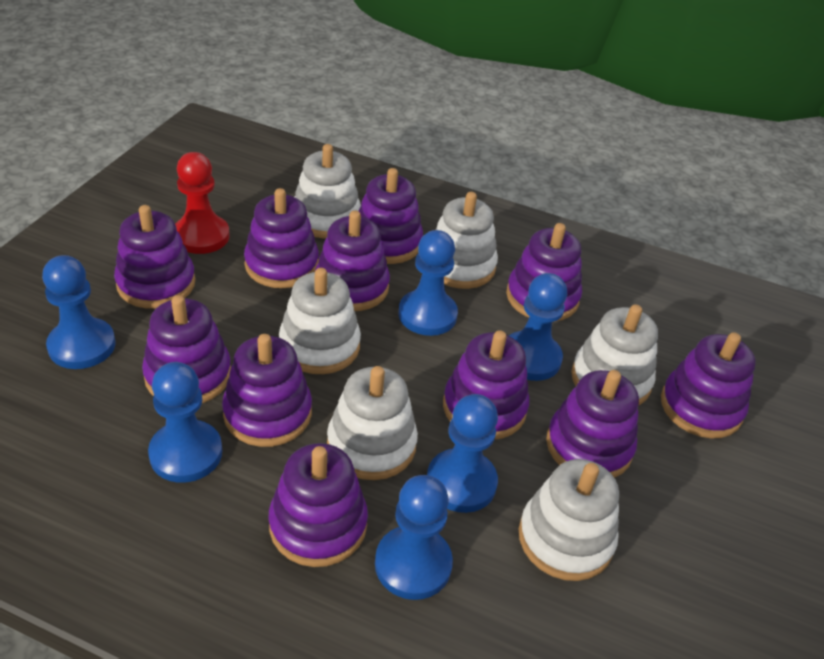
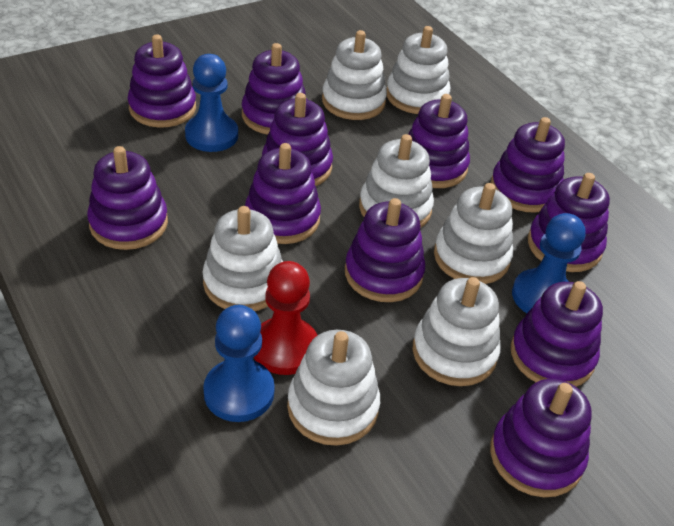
blue pawn: 6 -> 3
white stacking toy: 6 -> 7

